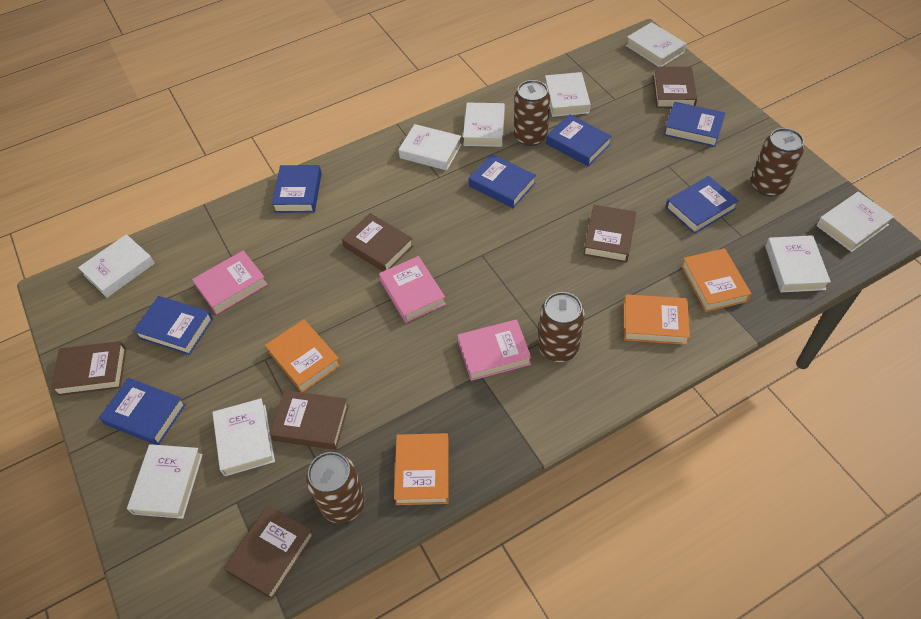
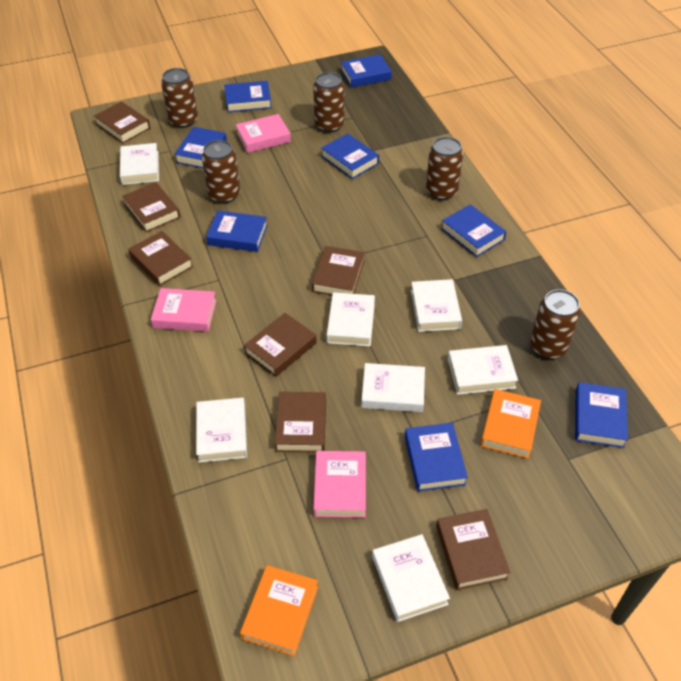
blue book: 7 -> 8
brown book: 6 -> 7
brown can: 4 -> 5
orange book: 4 -> 2
white book: 9 -> 7

